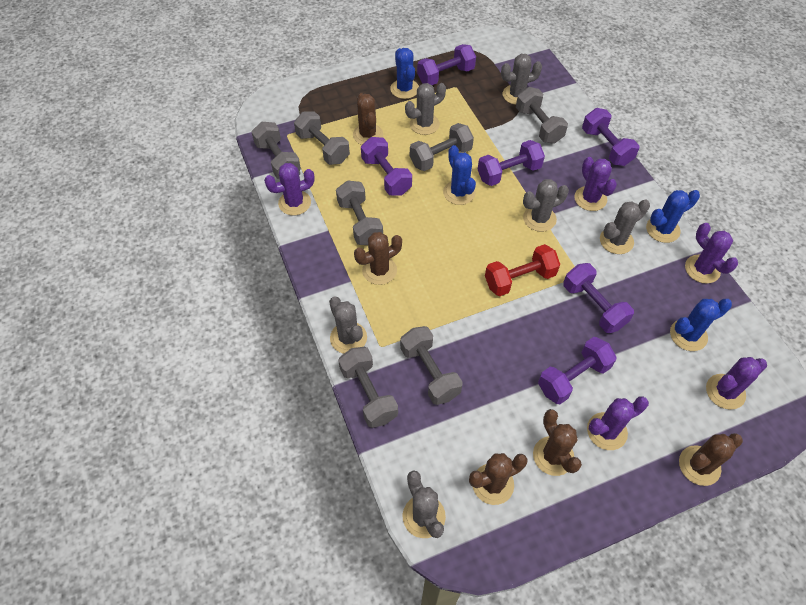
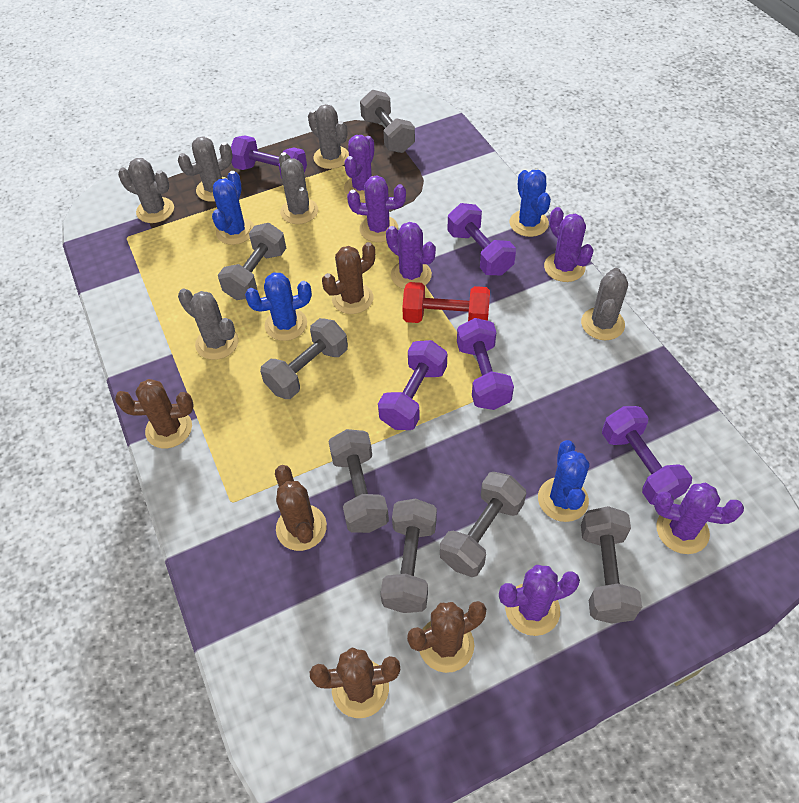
purple cactus: 5 -> 6
purple dumbbell: 6 -> 5

